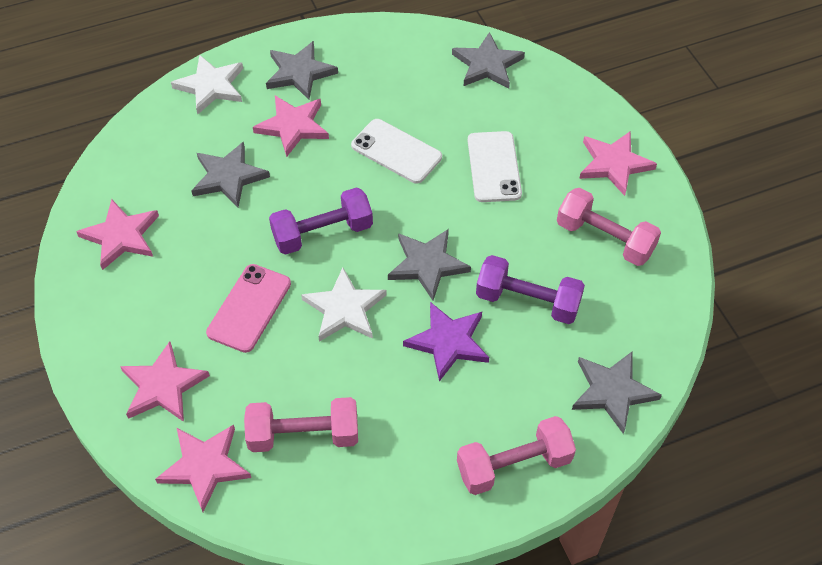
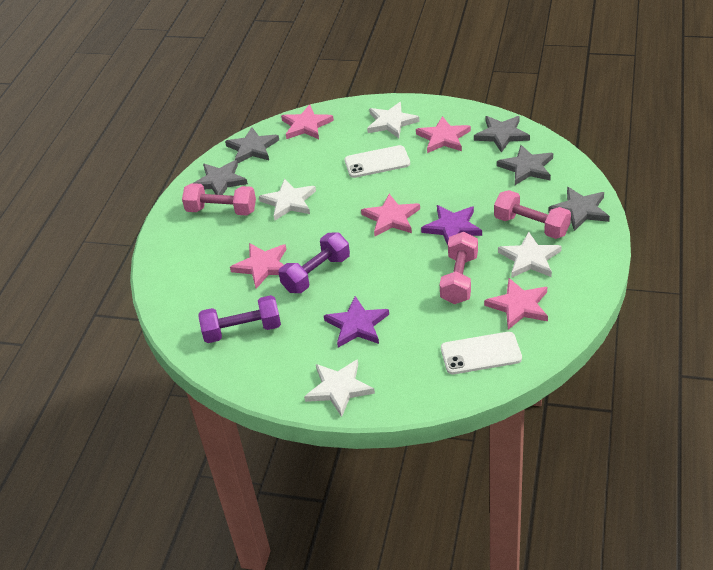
pink phone: 1 -> 0
purple star: 1 -> 2
white star: 2 -> 4

